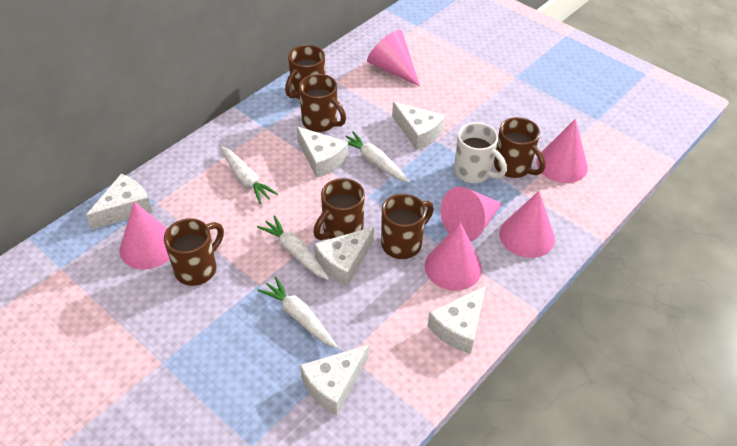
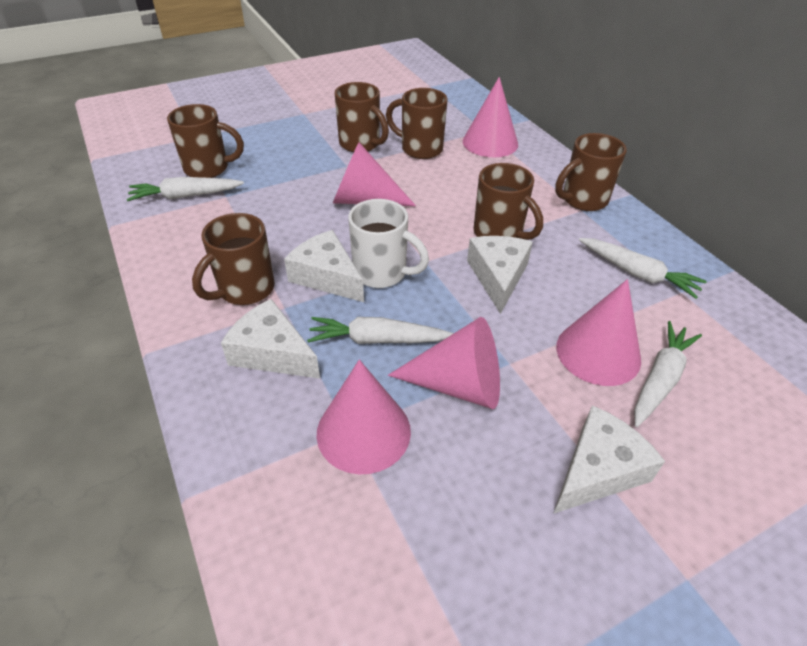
pink cone: 6 -> 5
white cheese: 6 -> 4

